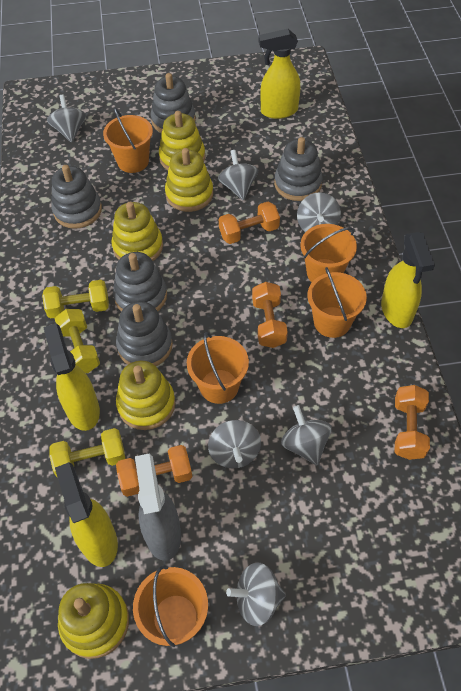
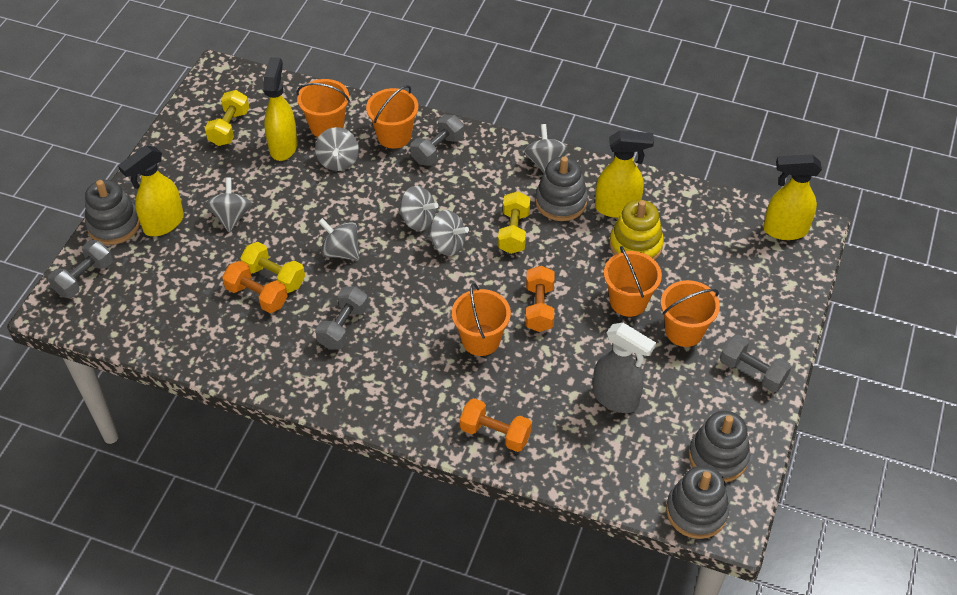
grey dumbbell: 0 -> 4
grey stacking toy: 5 -> 4
orange dumbbell: 4 -> 3
yellow stacking toy: 5 -> 1

